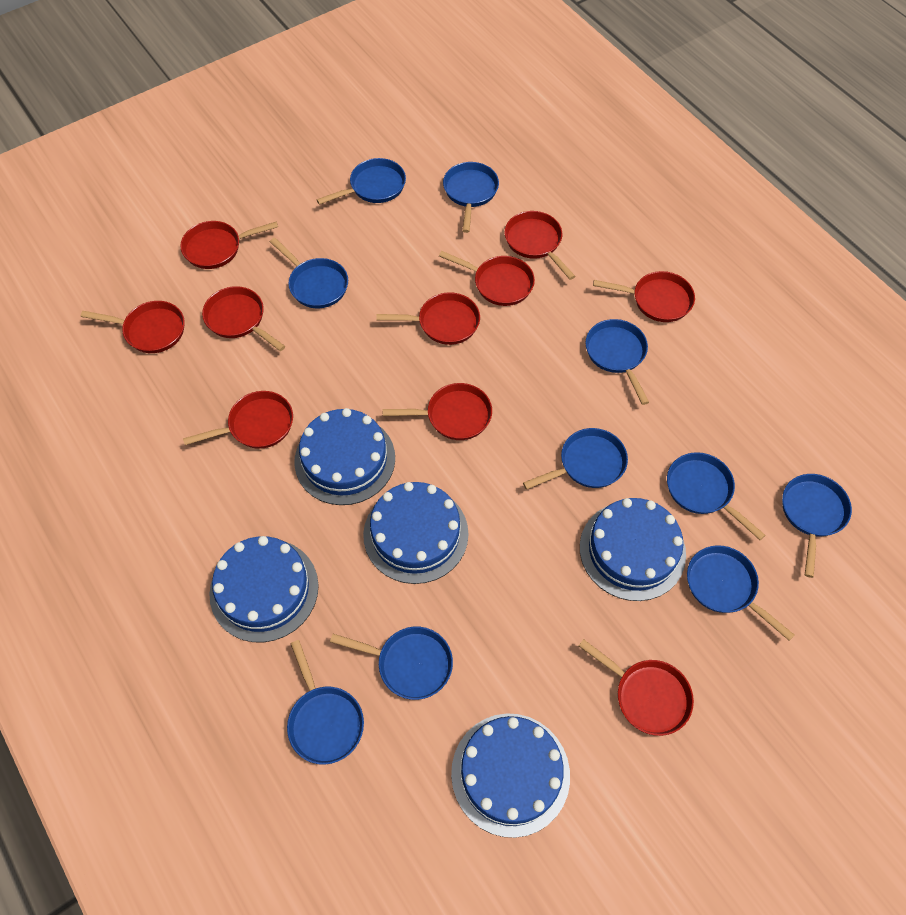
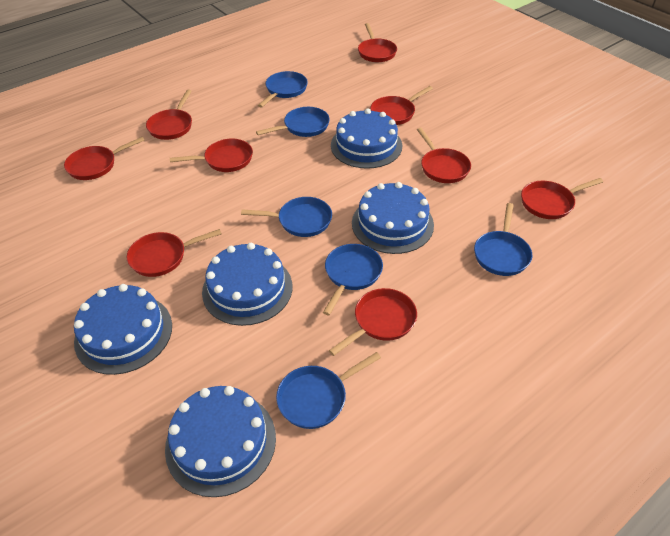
blue pan: 10 -> 6
red pan: 10 -> 9

